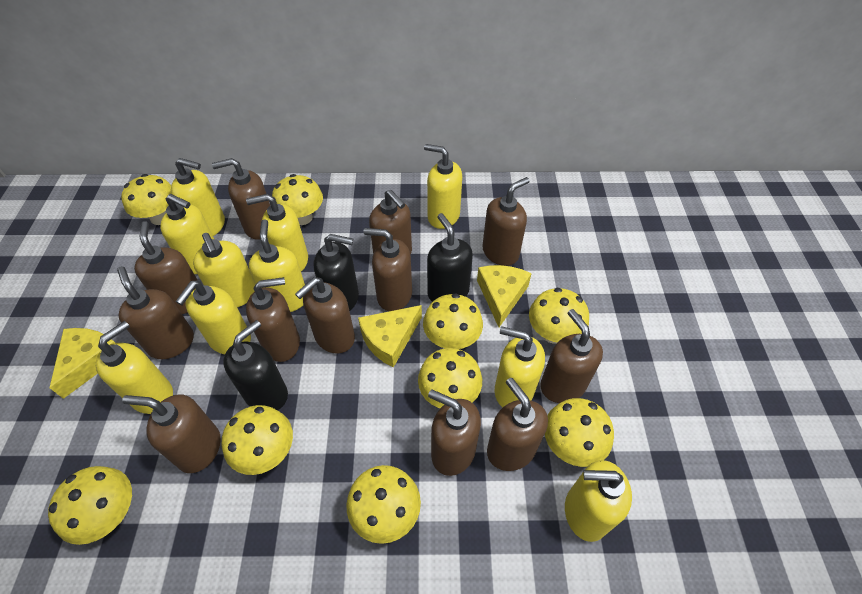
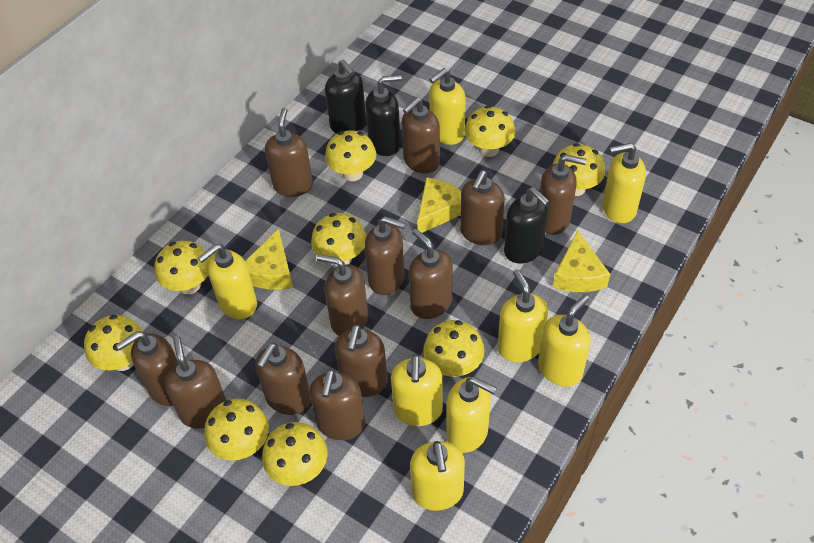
yellow soap dispenser: 10 -> 8

